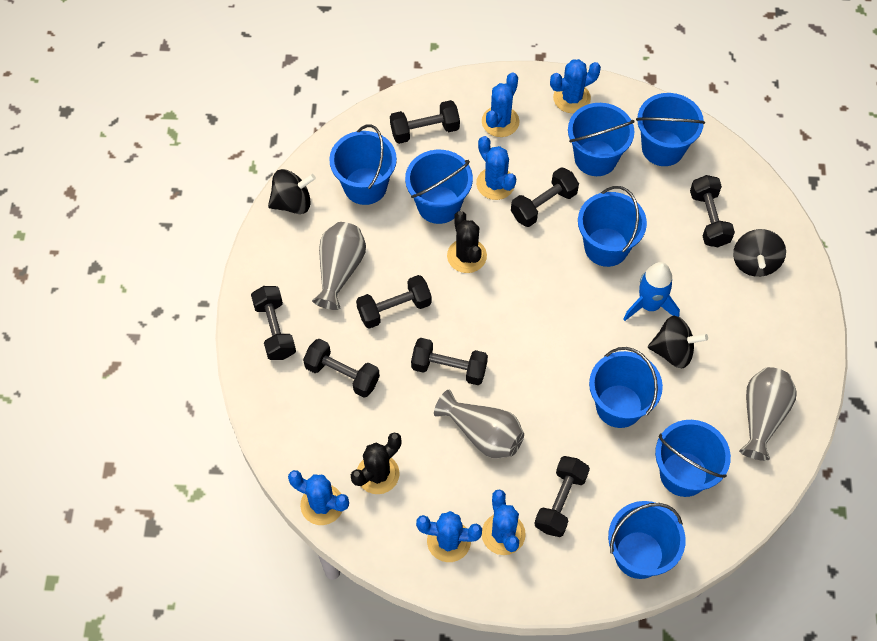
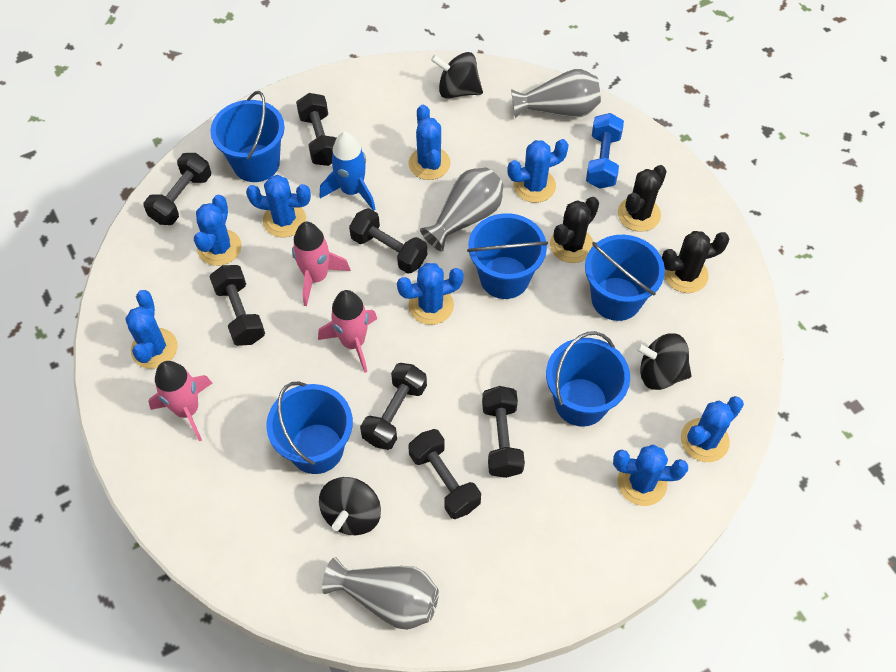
black cactus: 2 -> 3
black dumbbell: 8 -> 7
blue bucket: 8 -> 5
blue cactus: 6 -> 8
blue dumbbell: 0 -> 1
pink rocket: 0 -> 3

